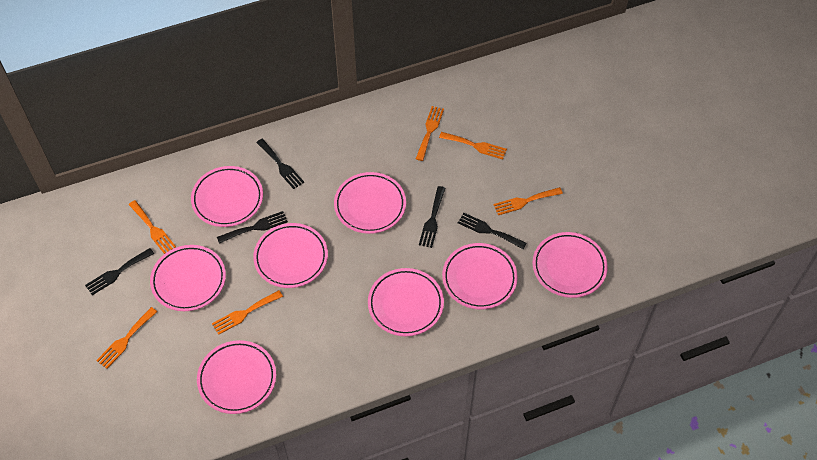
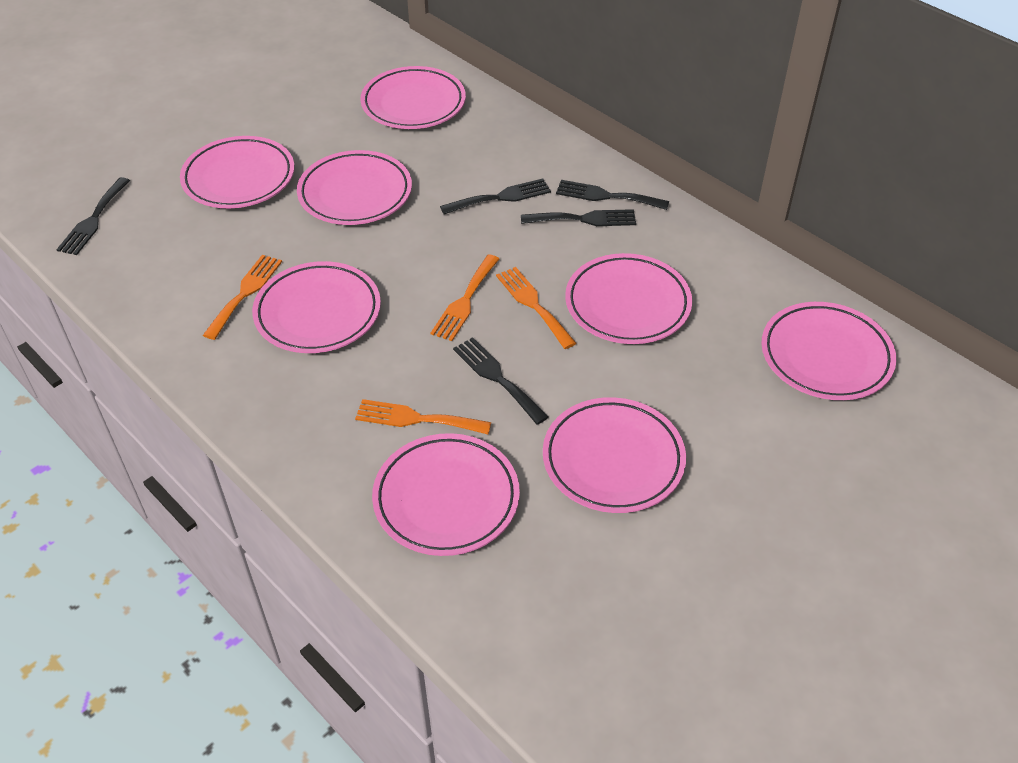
orange fork: 6 -> 4

